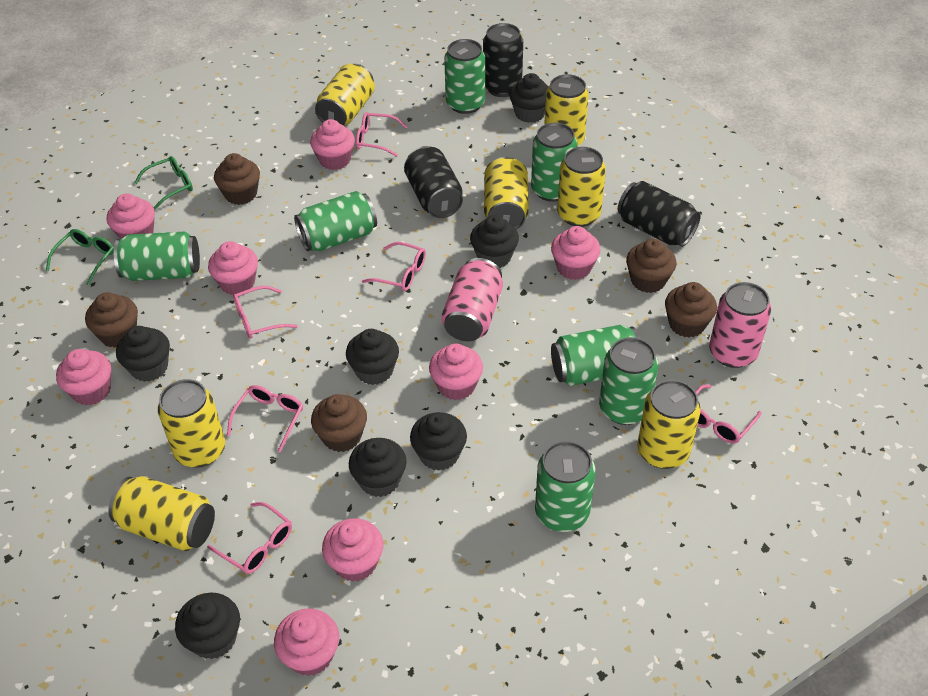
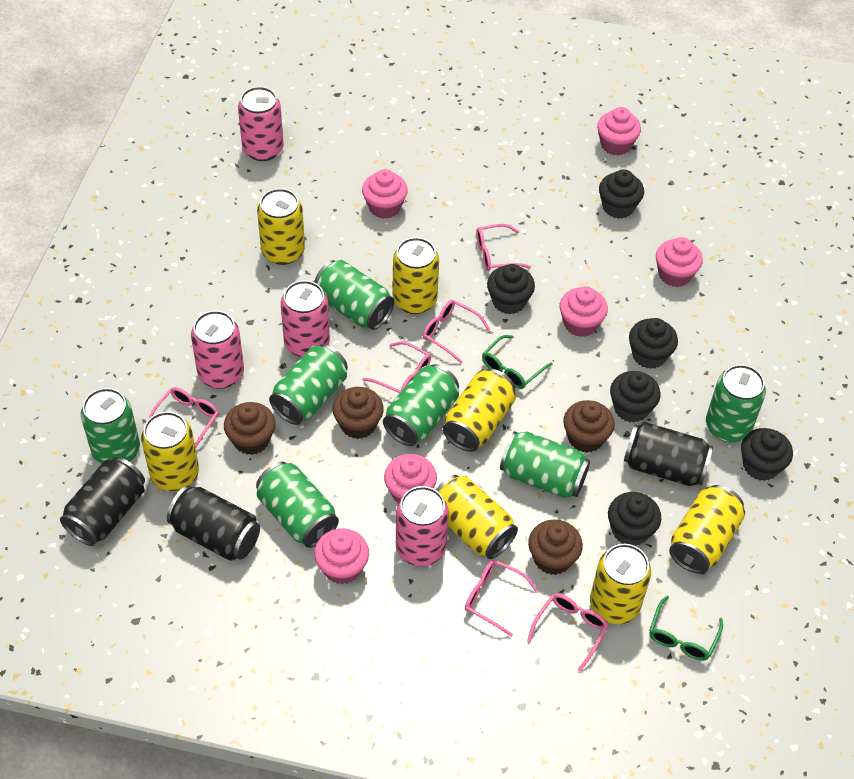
black cupcake: 7 -> 6
brown cupcake: 5 -> 4
pink can: 2 -> 4
pink cupcake: 8 -> 6

